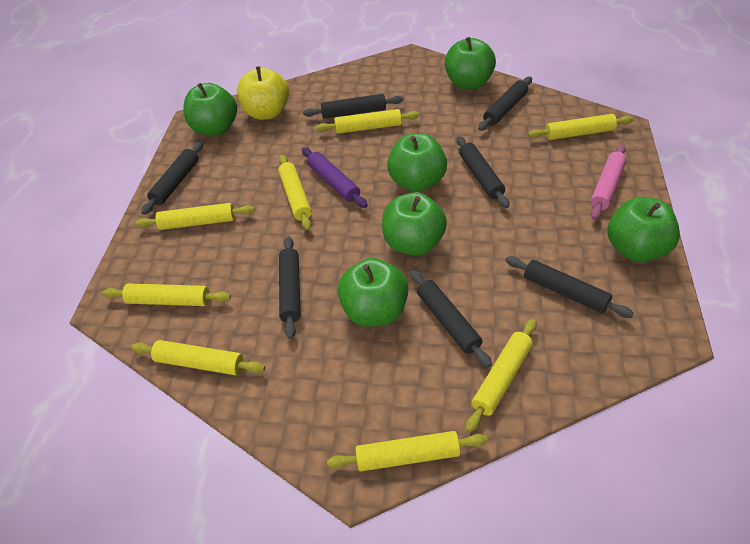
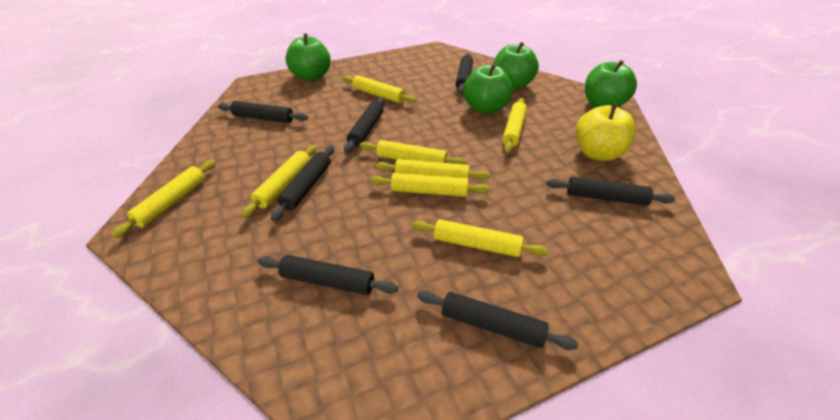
green apple: 6 -> 4
pink rolling pin: 1 -> 0
purple rolling pin: 1 -> 0

